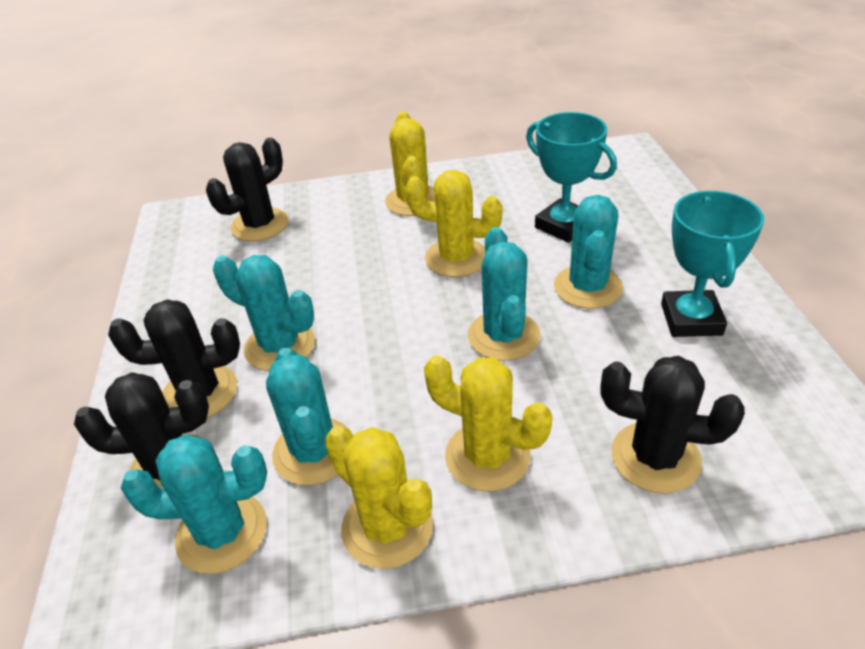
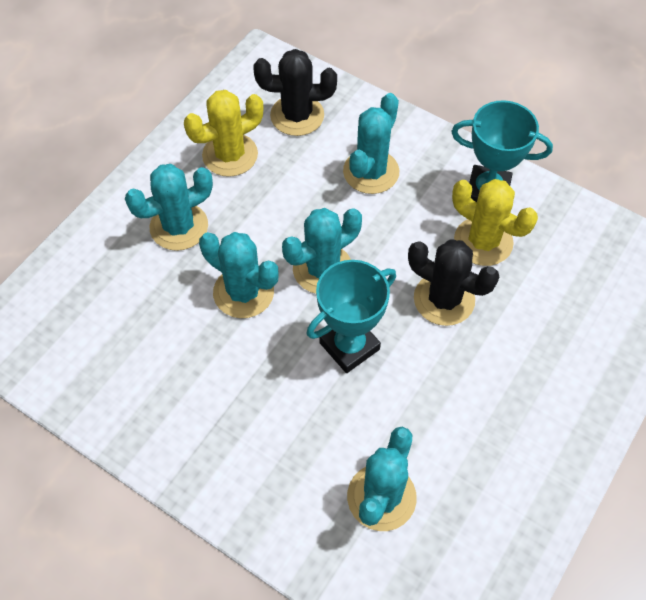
black cactus: 4 -> 2
yellow cactus: 4 -> 2

